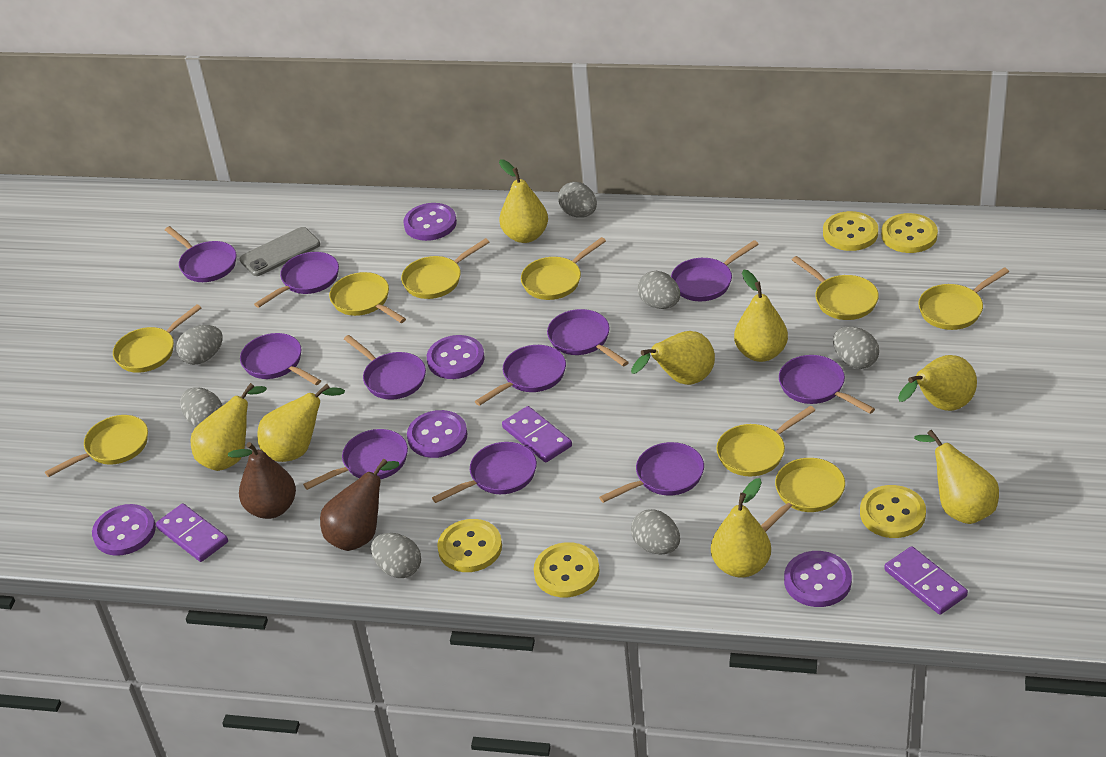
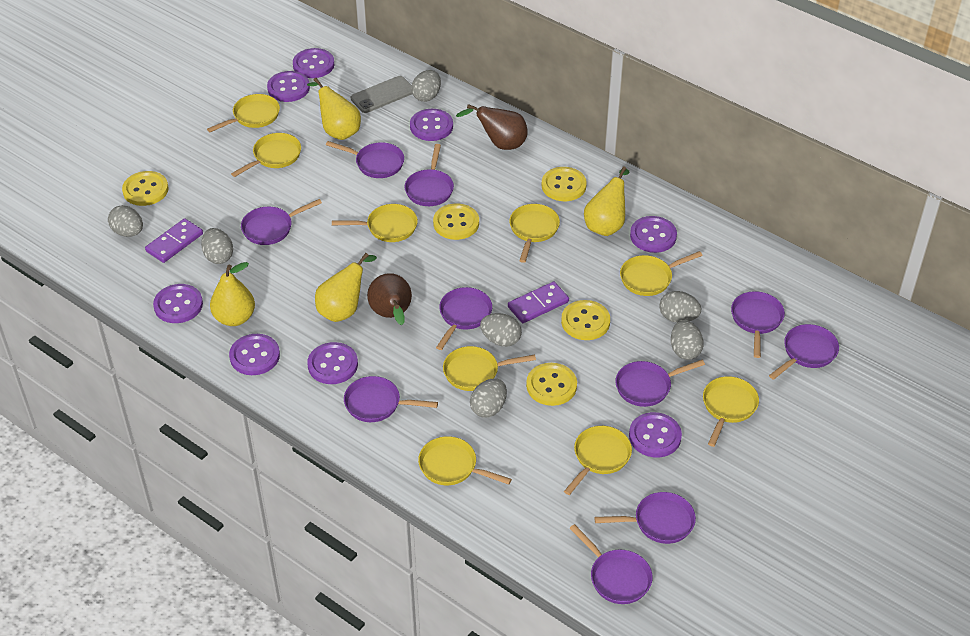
purple button: 5 -> 8
purple domino: 3 -> 2
purple pan: 11 -> 10
yellow pear: 8 -> 4

